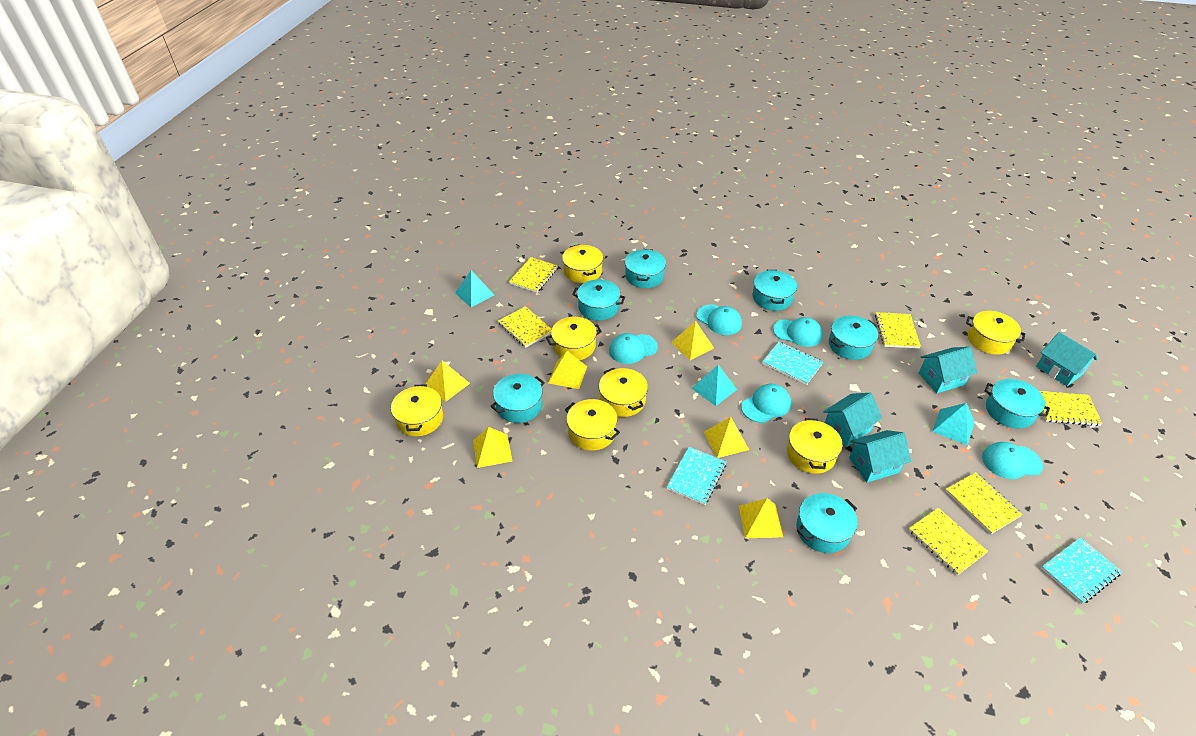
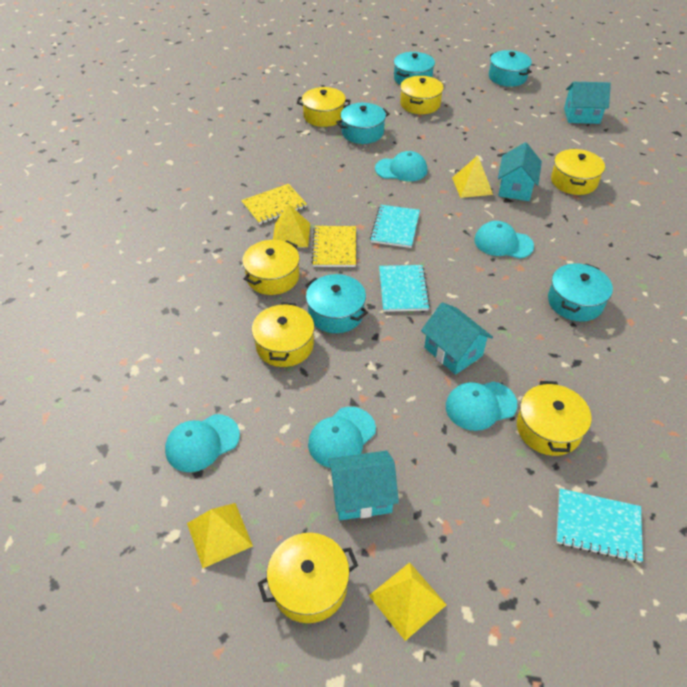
turquoise pot: 7 -> 5
turquoise pyramid: 3 -> 0
yellow notebook: 6 -> 2
yellow pyramid: 6 -> 4

